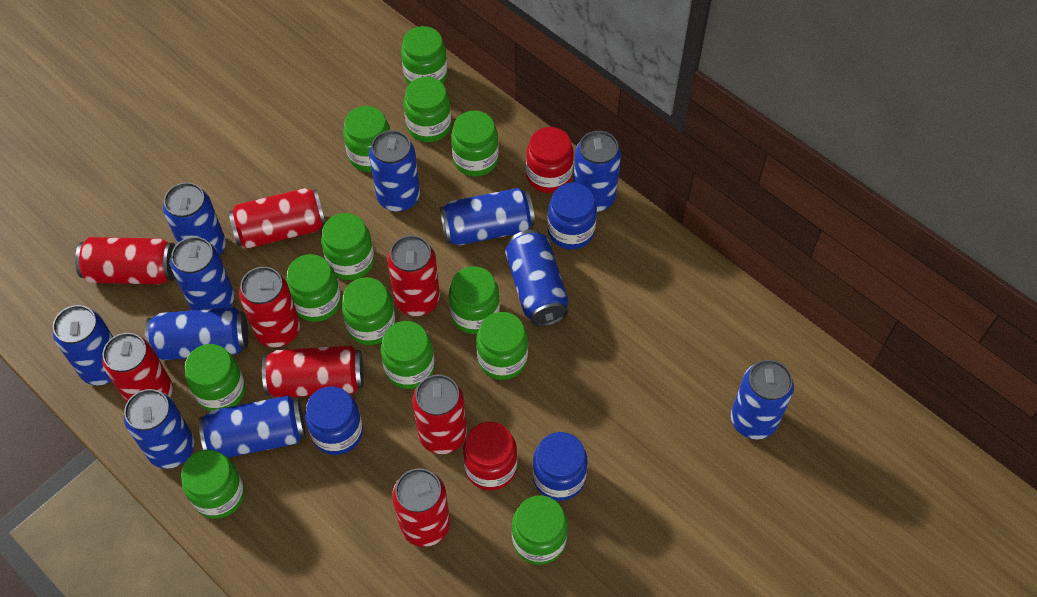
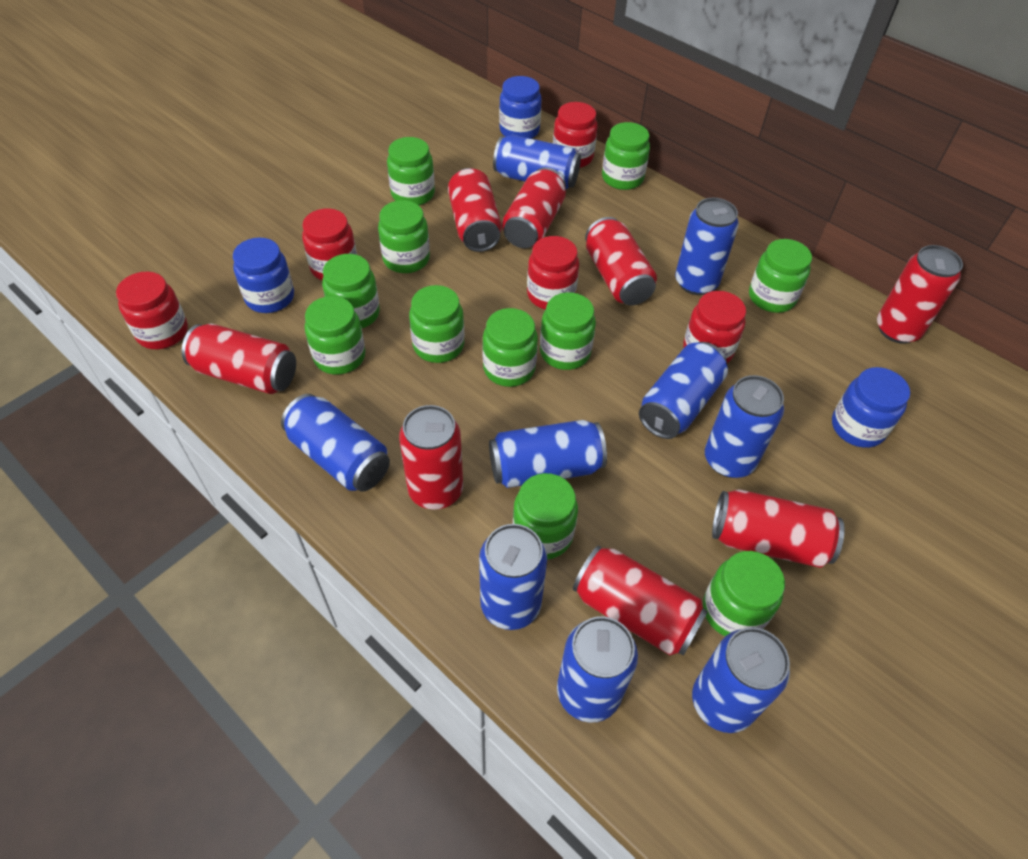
blue can: 11 -> 9
green jar: 13 -> 11
red jar: 2 -> 5

